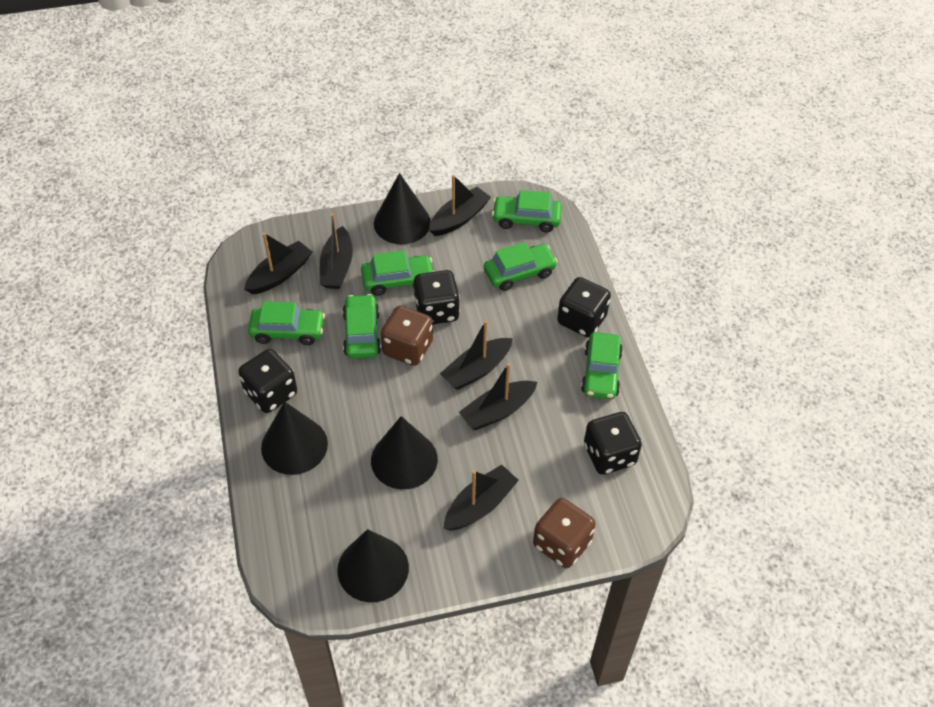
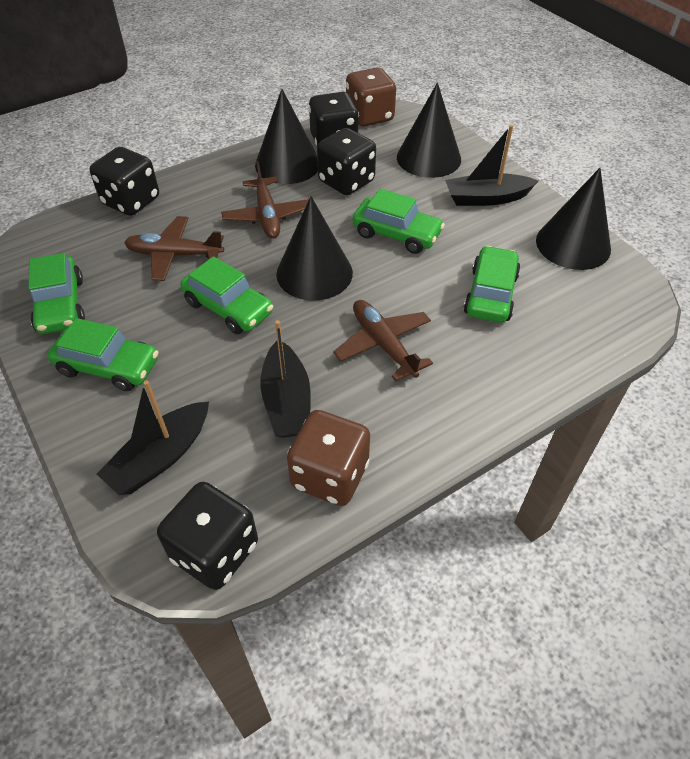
black boat: 6 -> 3
brown plane: 0 -> 3
green car: 6 -> 5

